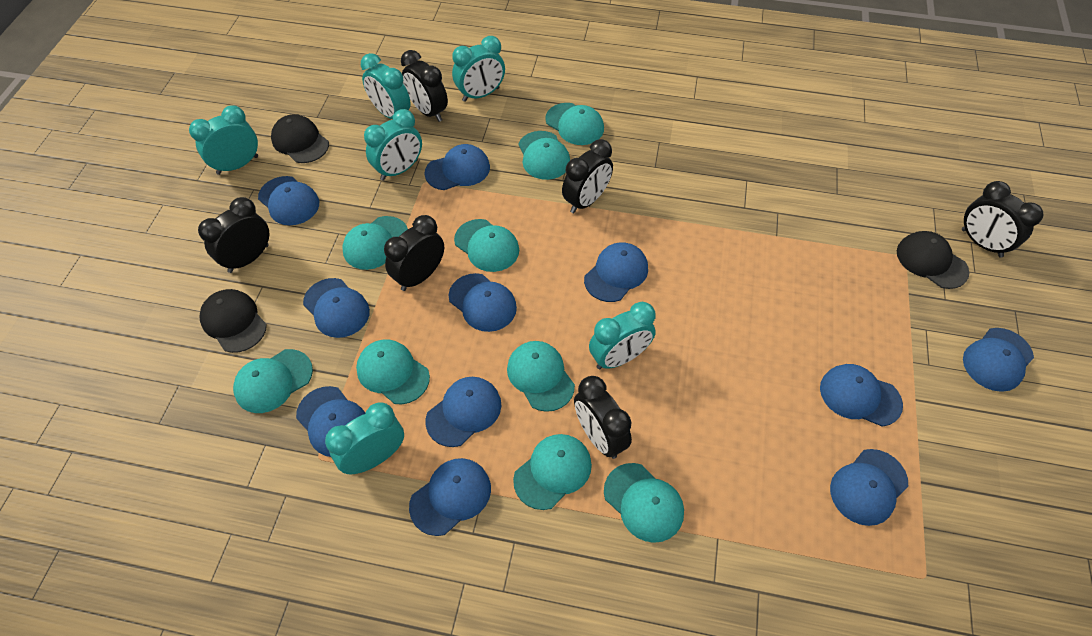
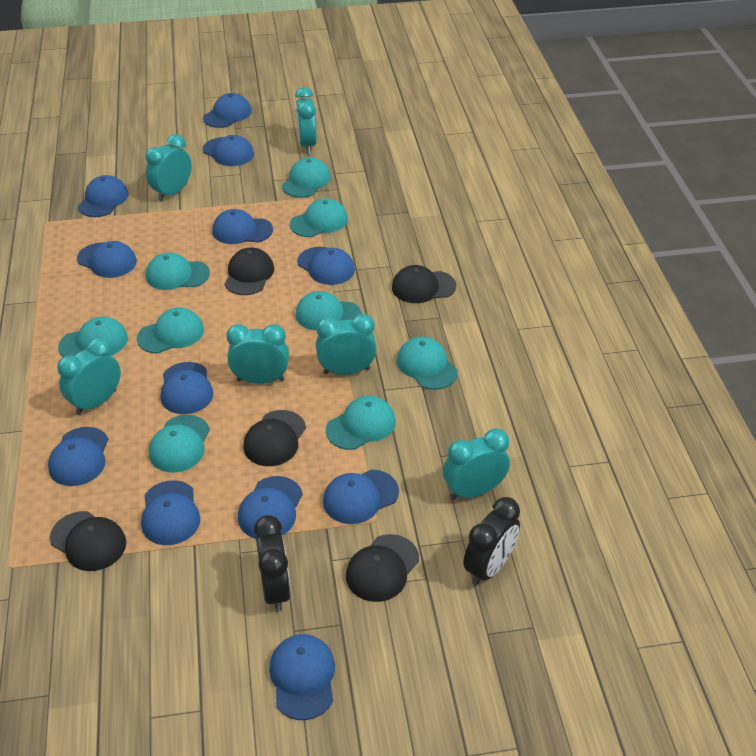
black cap: 3 -> 5
black clock: 6 -> 2
blue cap: 11 -> 12

